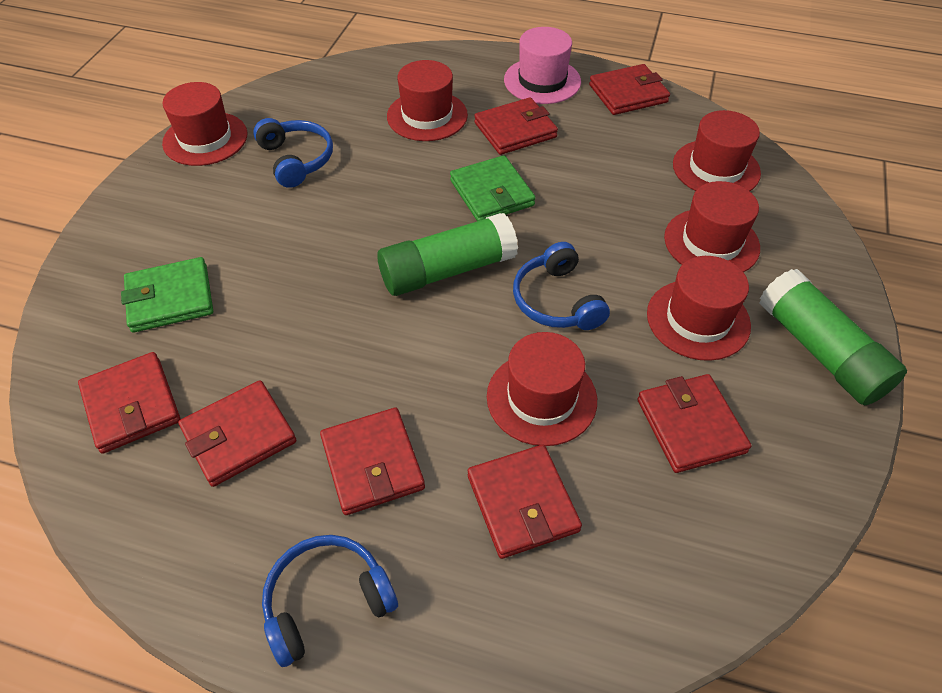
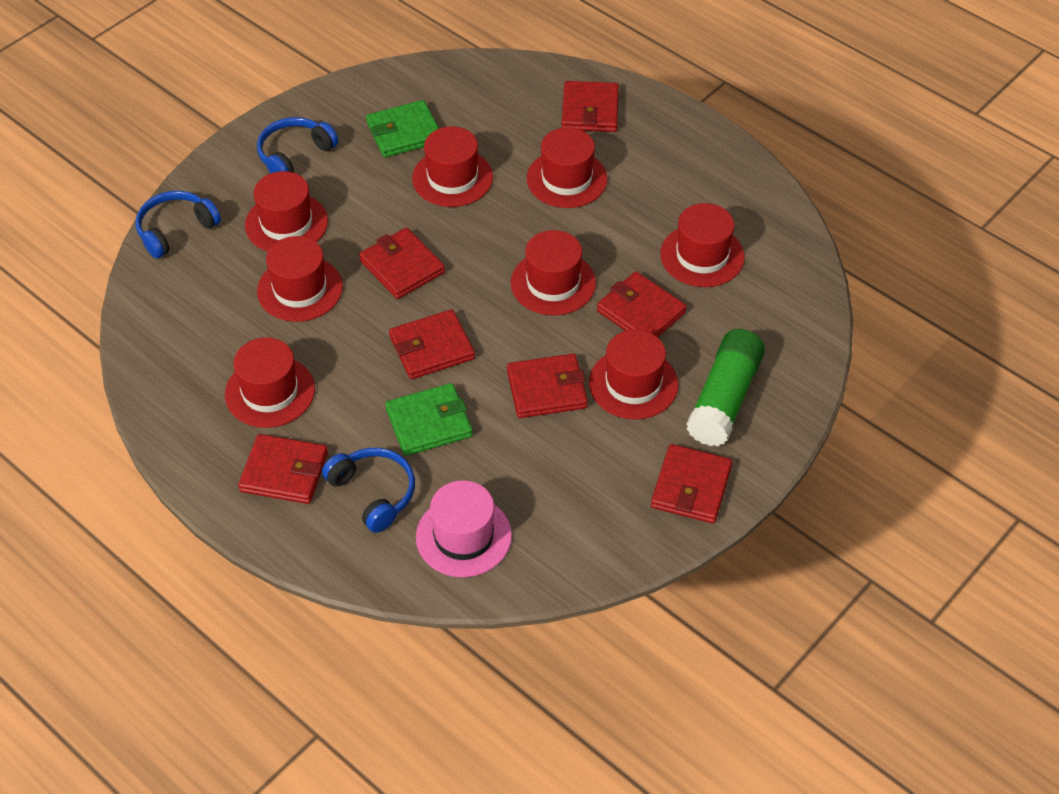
green glue stick: 2 -> 1
red hat: 6 -> 8

